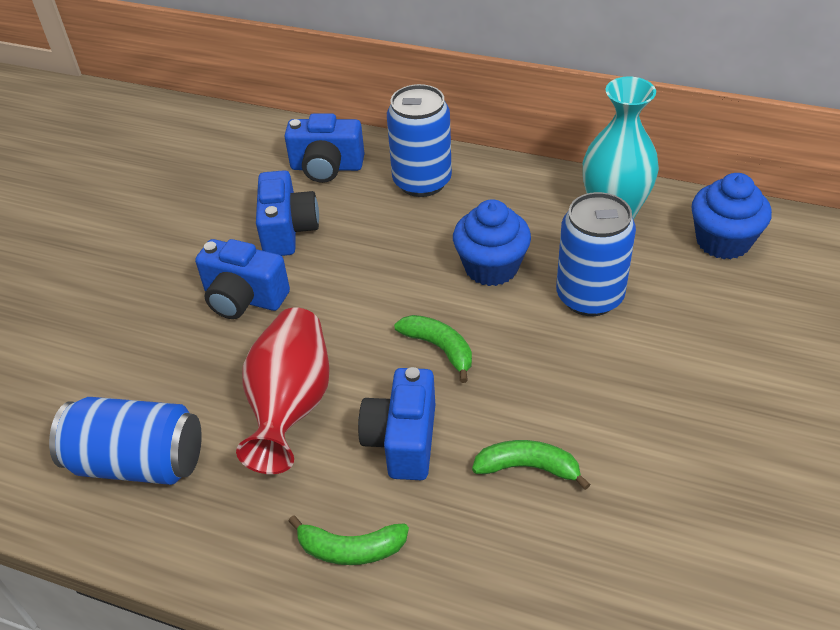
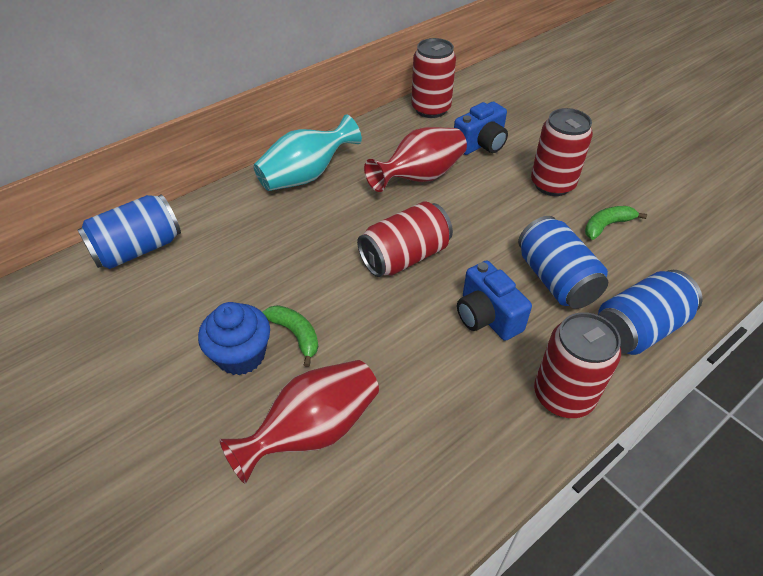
blue camera: 4 -> 2
blue cupcake: 2 -> 1
green banana: 3 -> 2
red can: 0 -> 4
red vase: 1 -> 2

